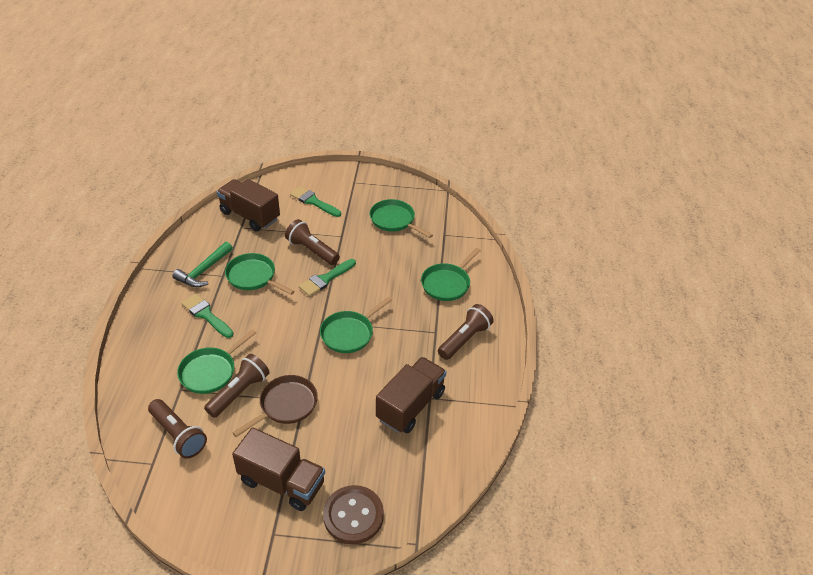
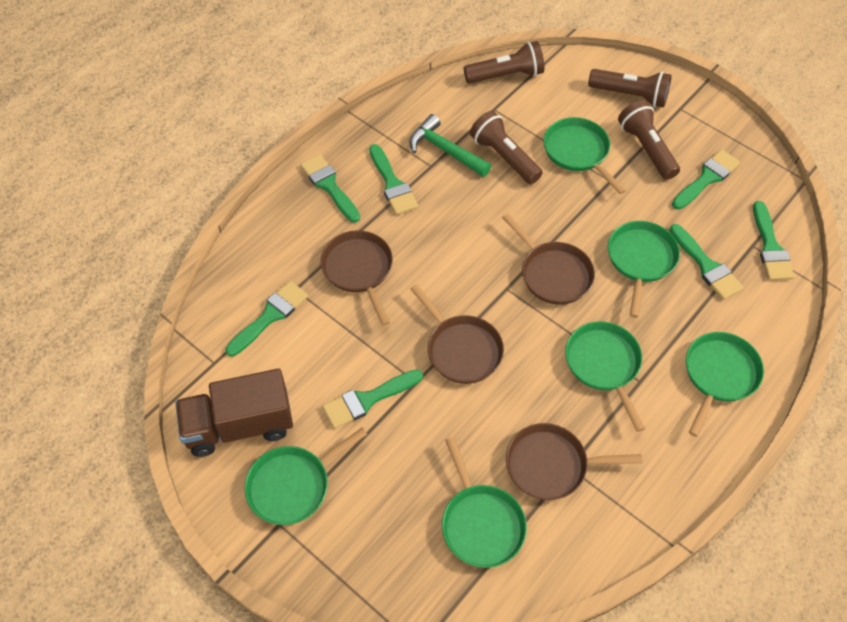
brown button: 1 -> 0
brown pan: 1 -> 4
brown truck: 3 -> 1
green brush: 3 -> 7
green pan: 5 -> 6

